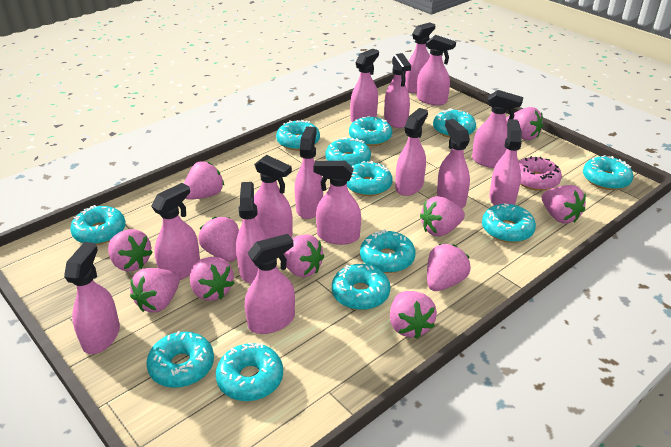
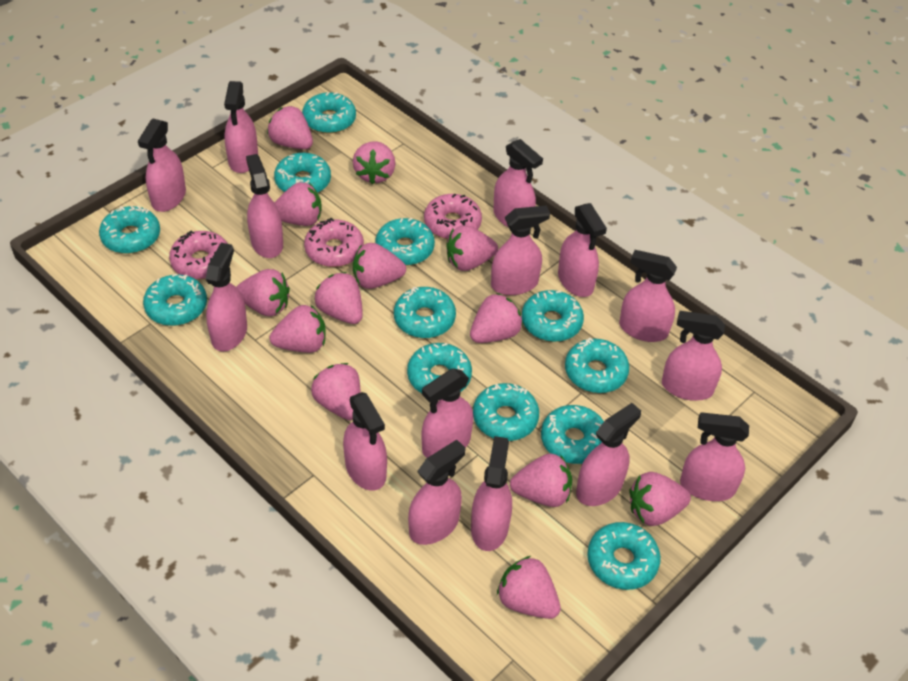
pink donut: 1 -> 3
pink strawberry: 11 -> 13

